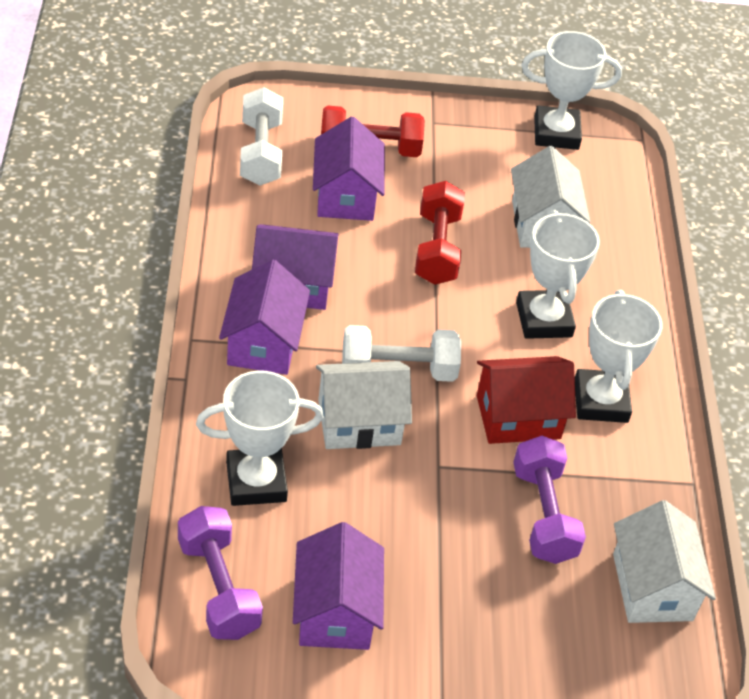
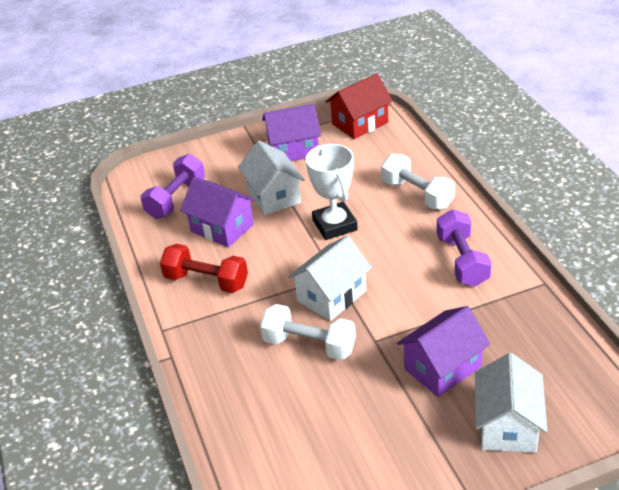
purple house: 4 -> 3
red dumbbell: 2 -> 1
white trophy: 4 -> 1

